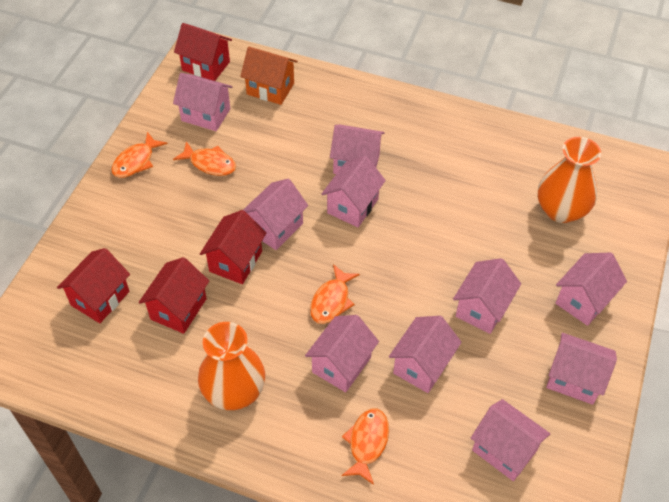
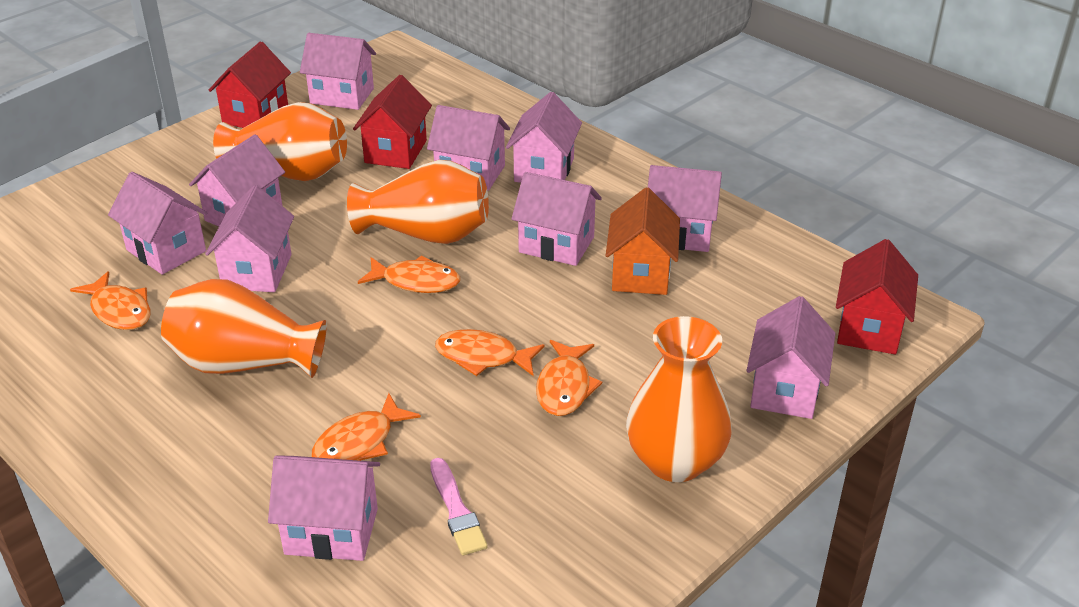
orange fish: 4 -> 5
orange vase: 2 -> 4
pink brush: 0 -> 1
red house: 4 -> 3

